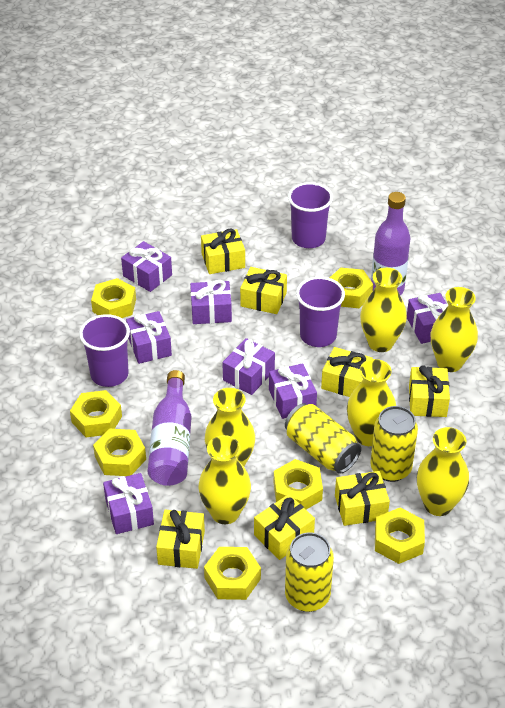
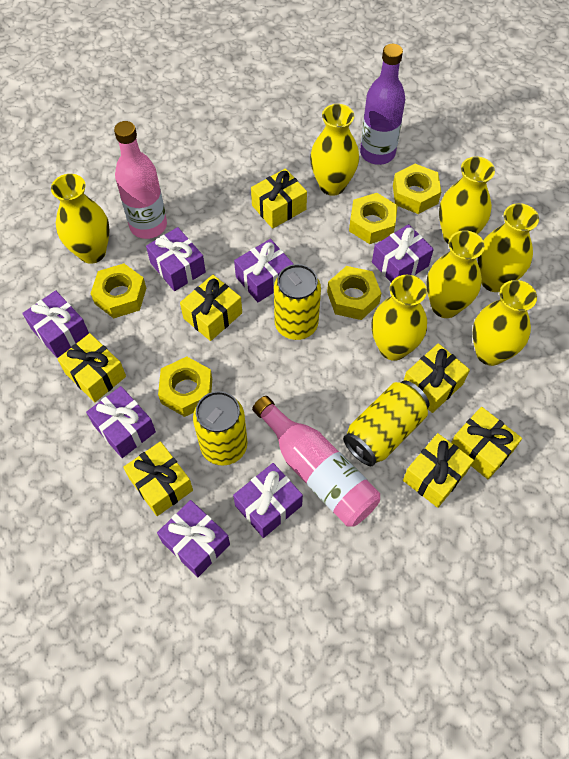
pink bottle: 0 -> 2
purple bottle: 2 -> 1
purple cup: 3 -> 0
yellow nut: 7 -> 5
yellow vase: 6 -> 7

